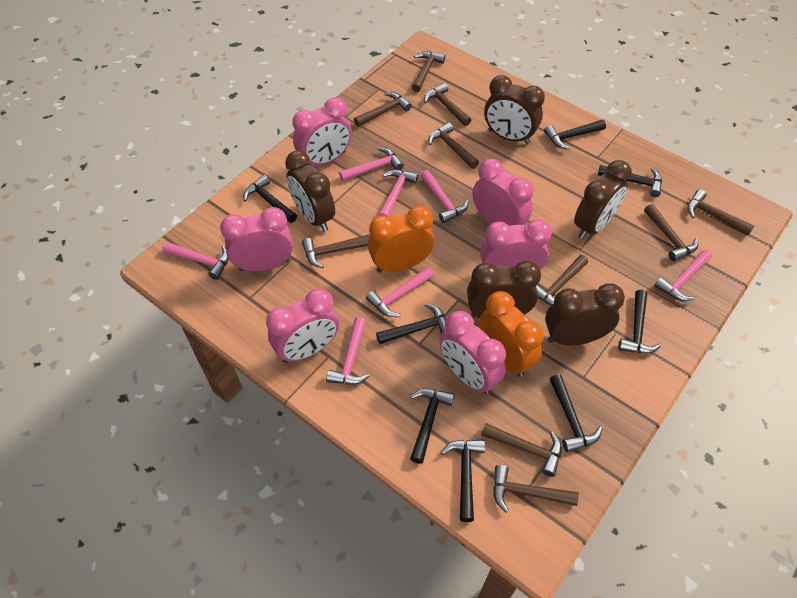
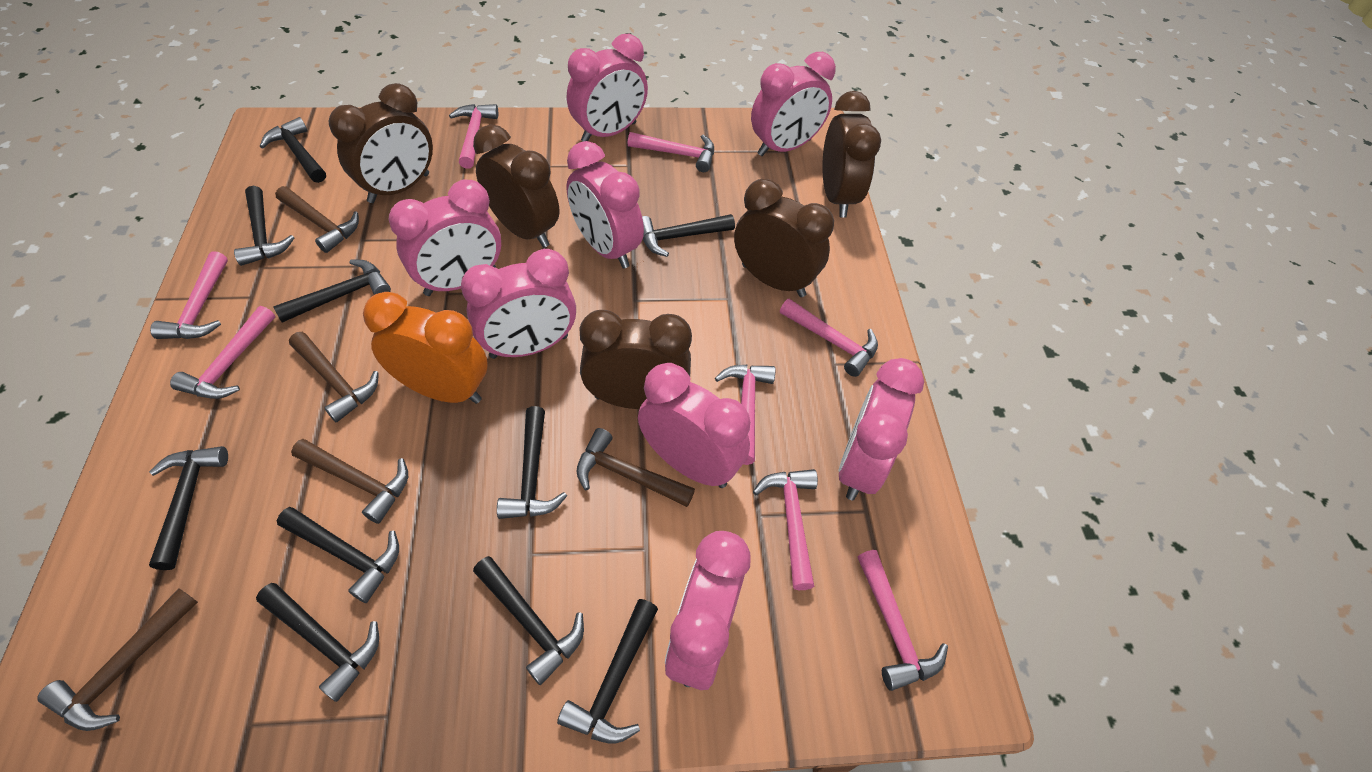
black hammer: 8 -> 10
brown hammer: 10 -> 5
orange clock: 2 -> 1
pink clock: 6 -> 8
pink hammer: 7 -> 8

